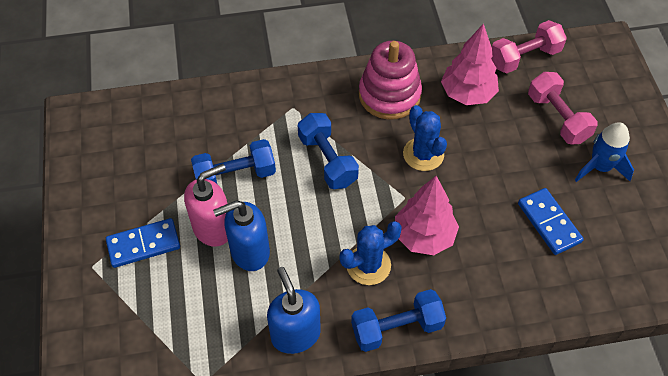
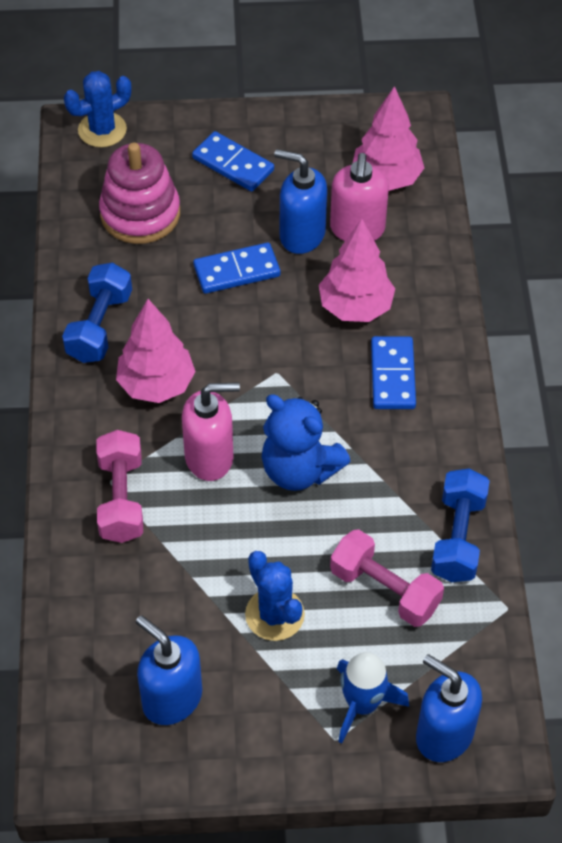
blue domino: 2 -> 3
blue dumbbell: 3 -> 2
blue soap dispenser: 2 -> 3
blue teddy bear: 0 -> 1
pink soap dispenser: 1 -> 2
pink tree: 2 -> 3

